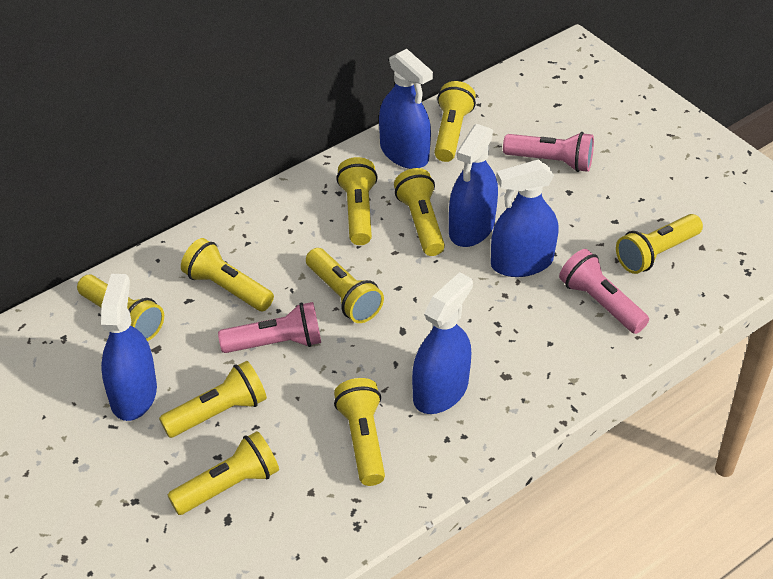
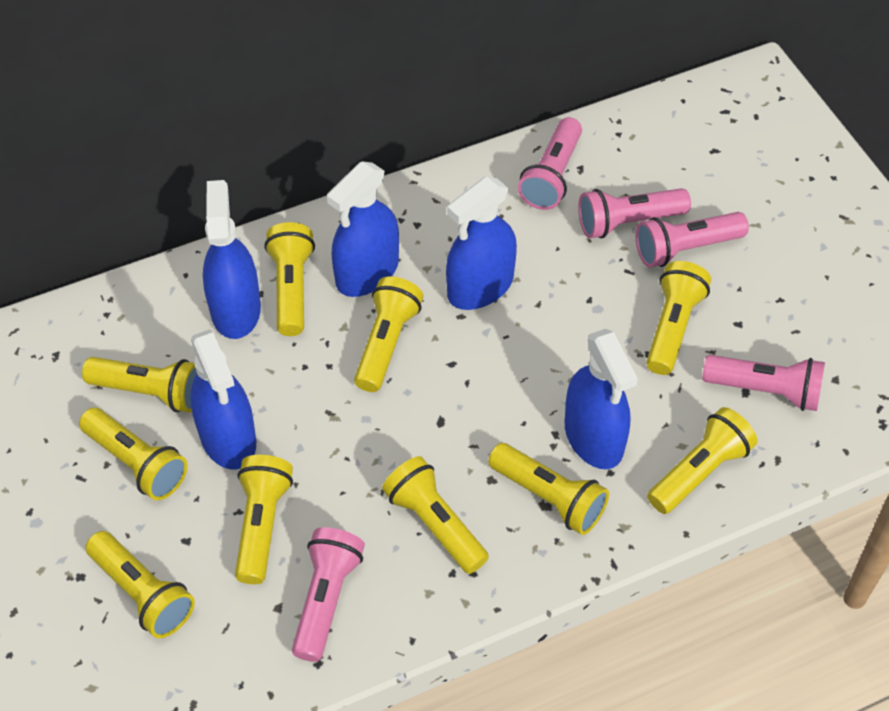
pink flashlight: 3 -> 5

